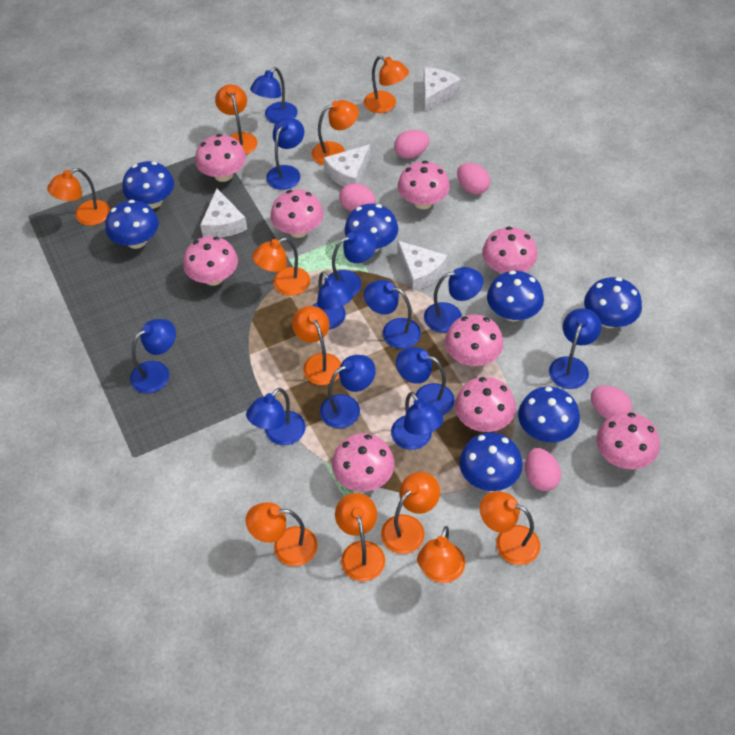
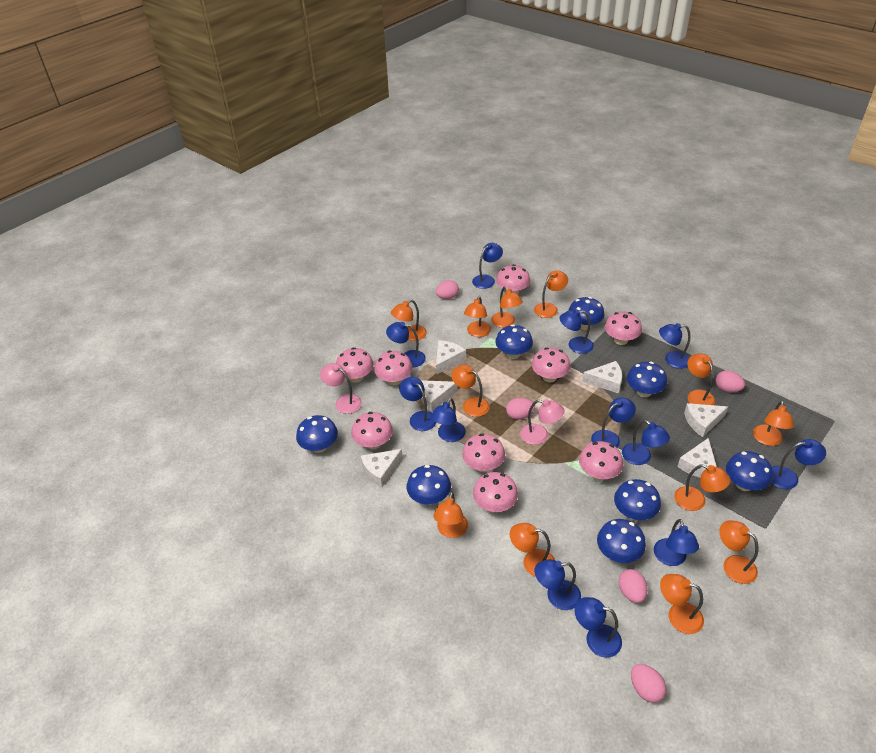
blue mushroom: 7 -> 8
orange lamp: 11 -> 12
pink lamp: 0 -> 2
white cheese: 4 -> 6

